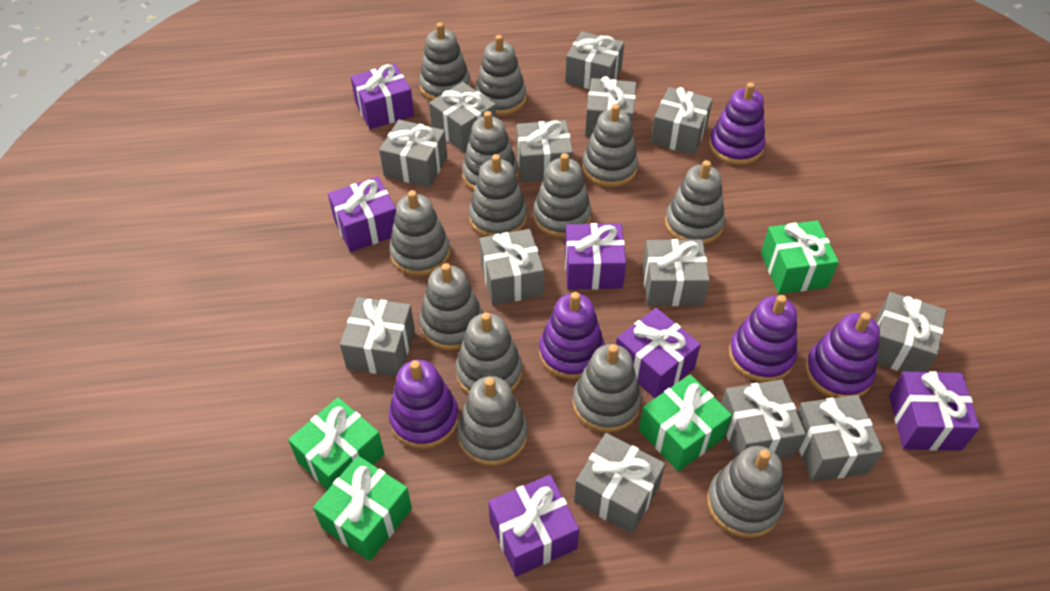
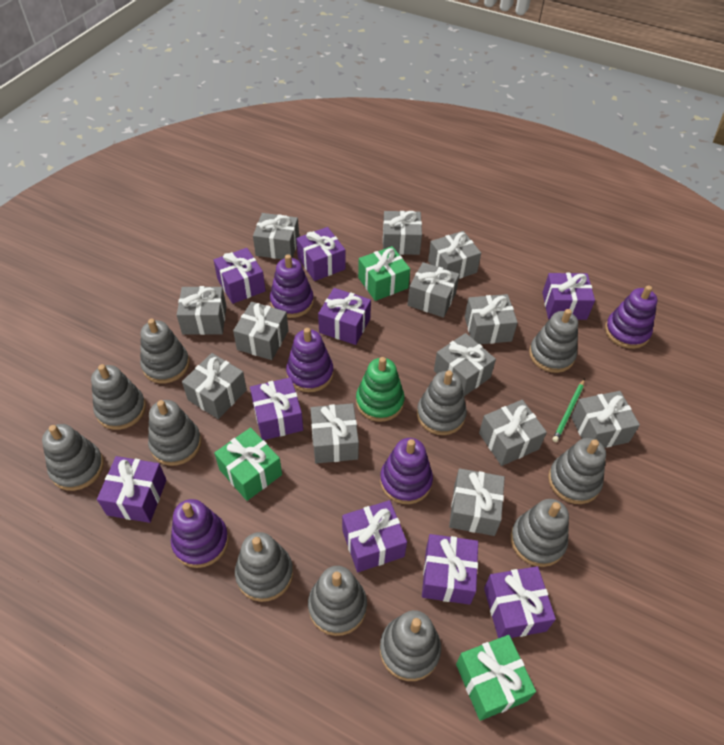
green gift: 4 -> 3
green pencil: 0 -> 1
green stacking toy: 0 -> 1
grey stacking toy: 13 -> 11
purple gift: 6 -> 9

